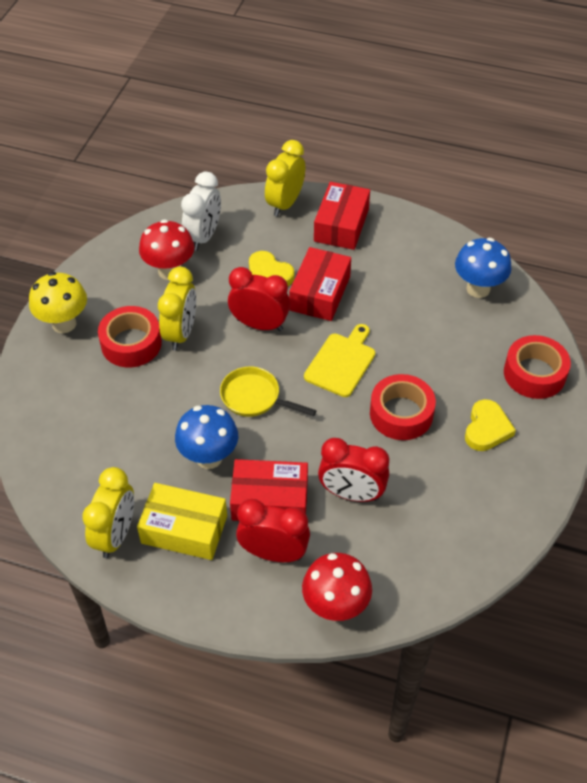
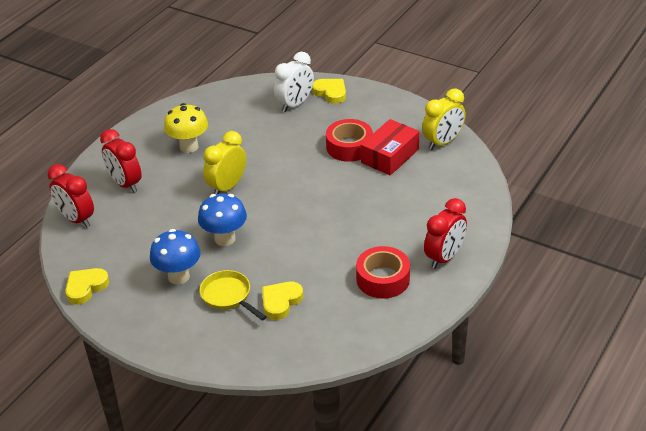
red box: 3 -> 1
red mushroom: 2 -> 0
red tape: 3 -> 2
yellow box: 1 -> 0
yellow clock: 3 -> 2
yellow cutting board: 1 -> 0
yellow heart: 2 -> 3

